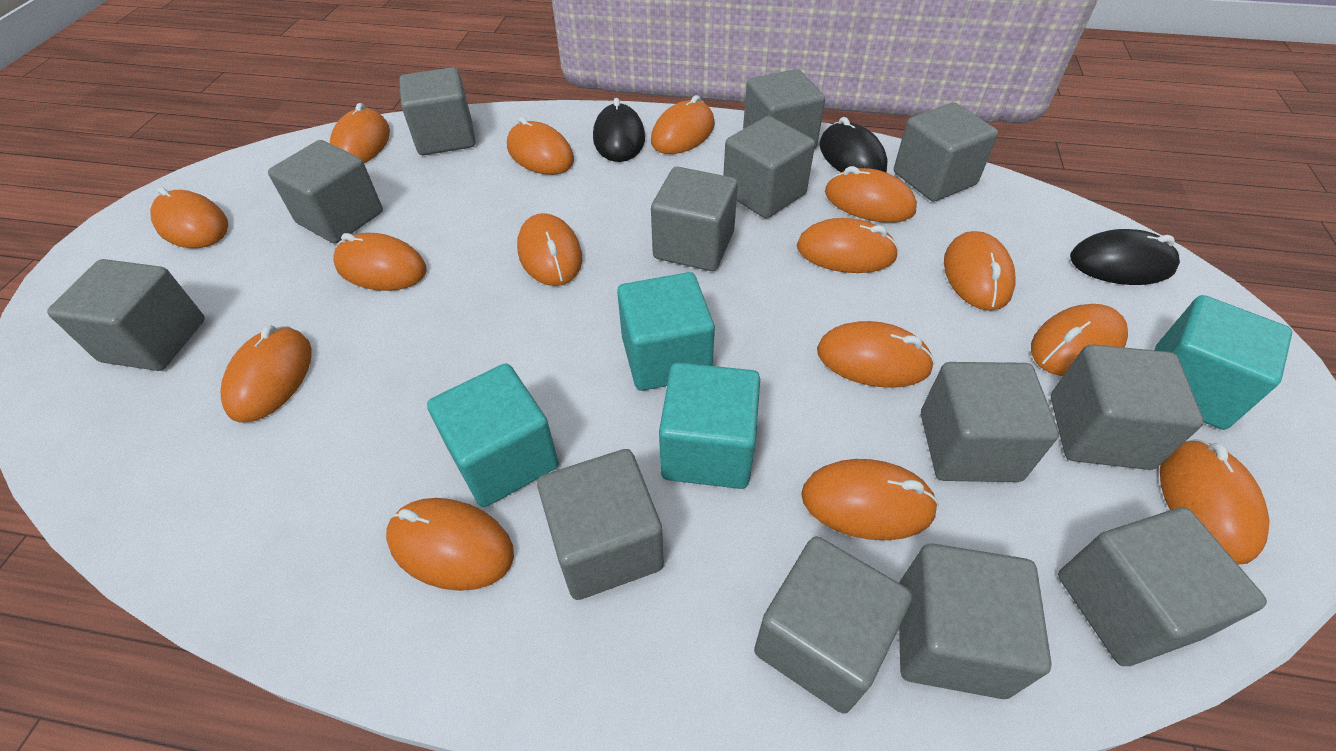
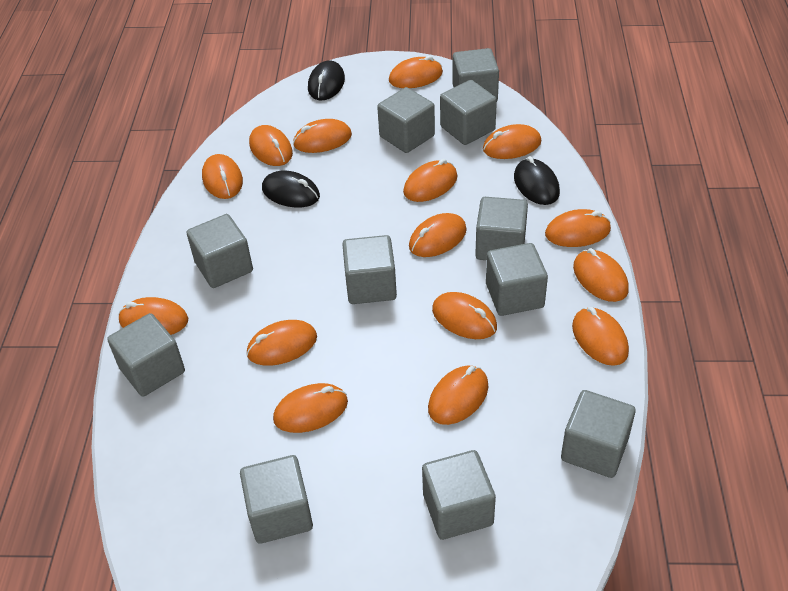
grey cube: 13 -> 11
turquoise cube: 4 -> 0

